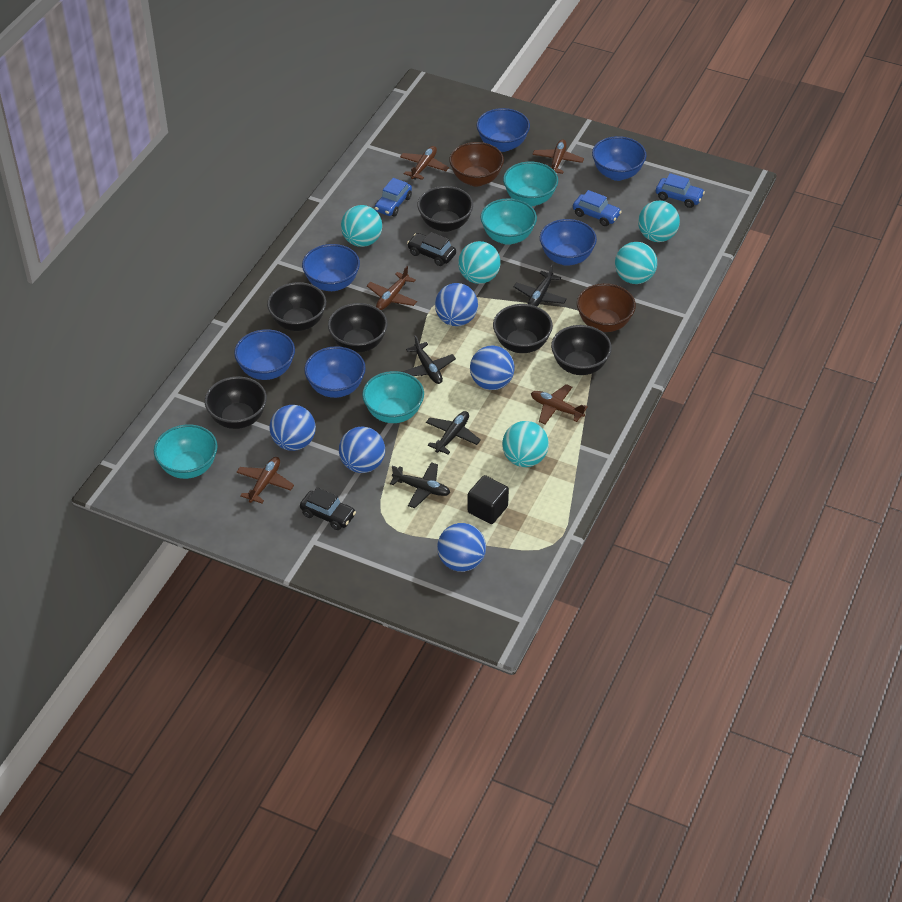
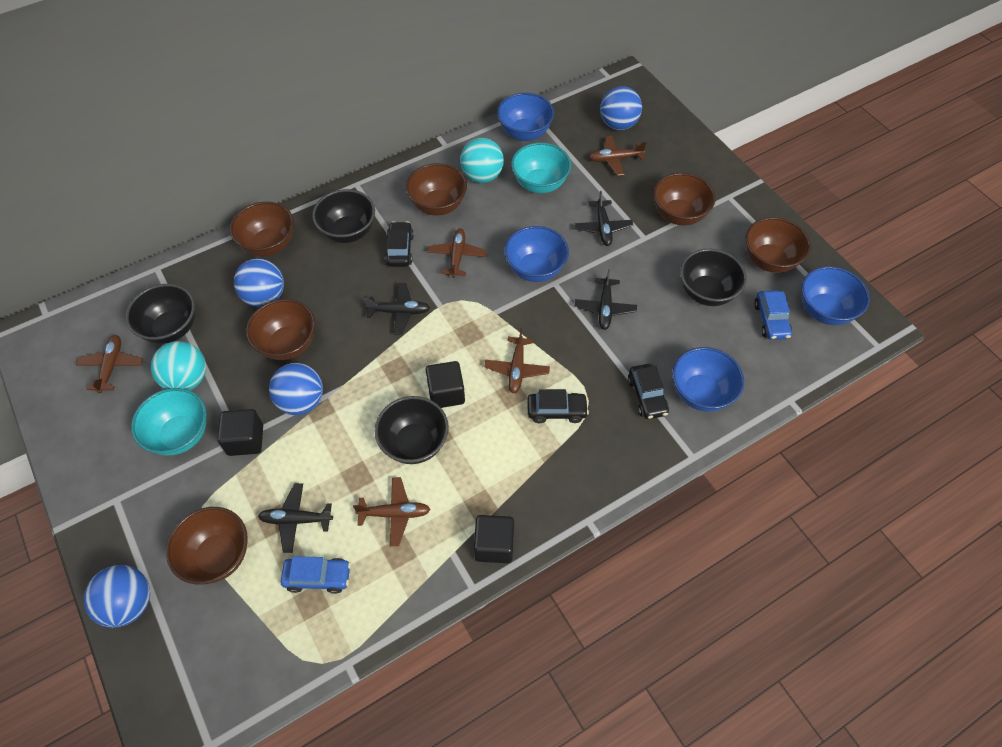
black bowl: 6 -> 4
black car: 2 -> 3
black cube: 1 -> 3
blue ball: 5 -> 4
blue bowl: 6 -> 4
blue car: 3 -> 2
brown bowl: 2 -> 6
turquoise ball: 5 -> 2
turquoise bowl: 4 -> 2

